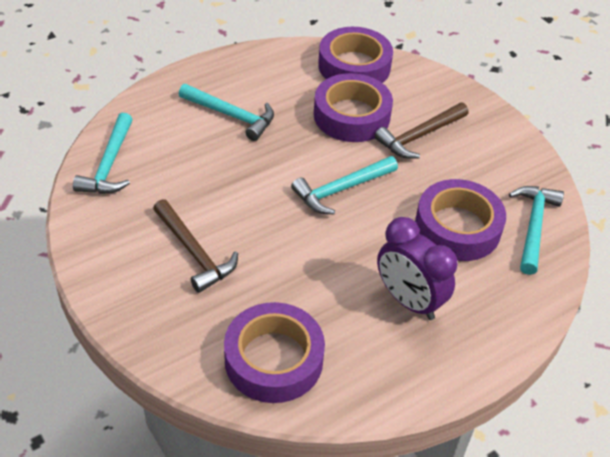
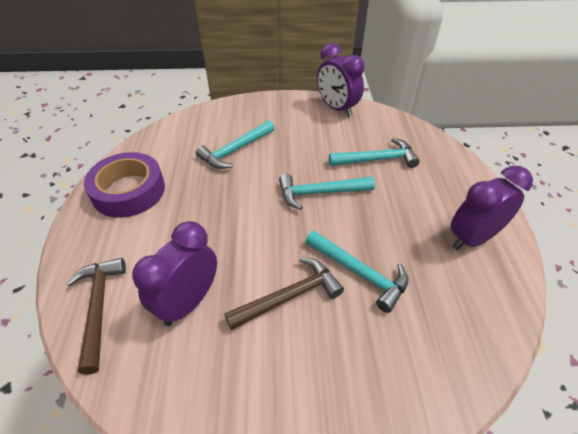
purple clock: 1 -> 3
purple tape: 4 -> 1

